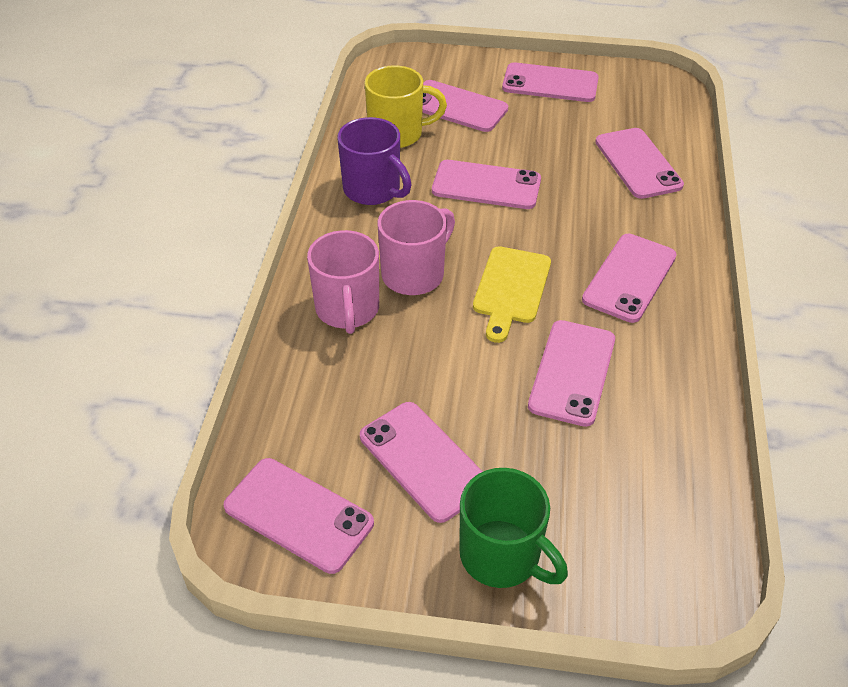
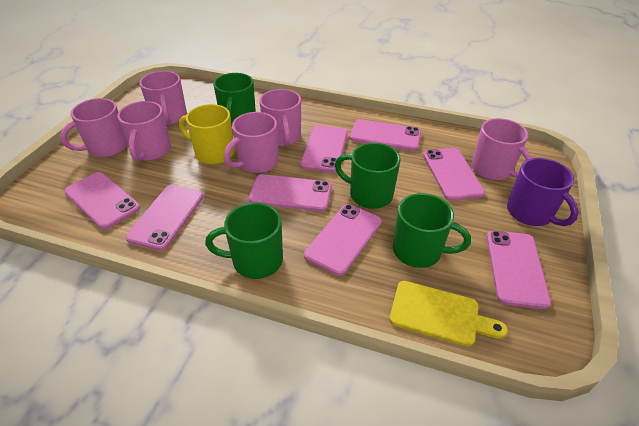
green mug: 1 -> 4
pink mug: 2 -> 6

